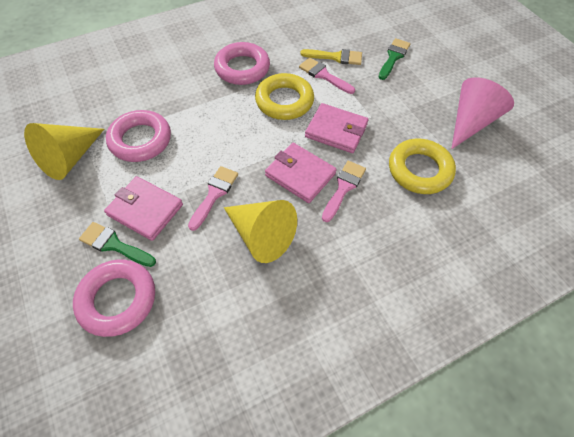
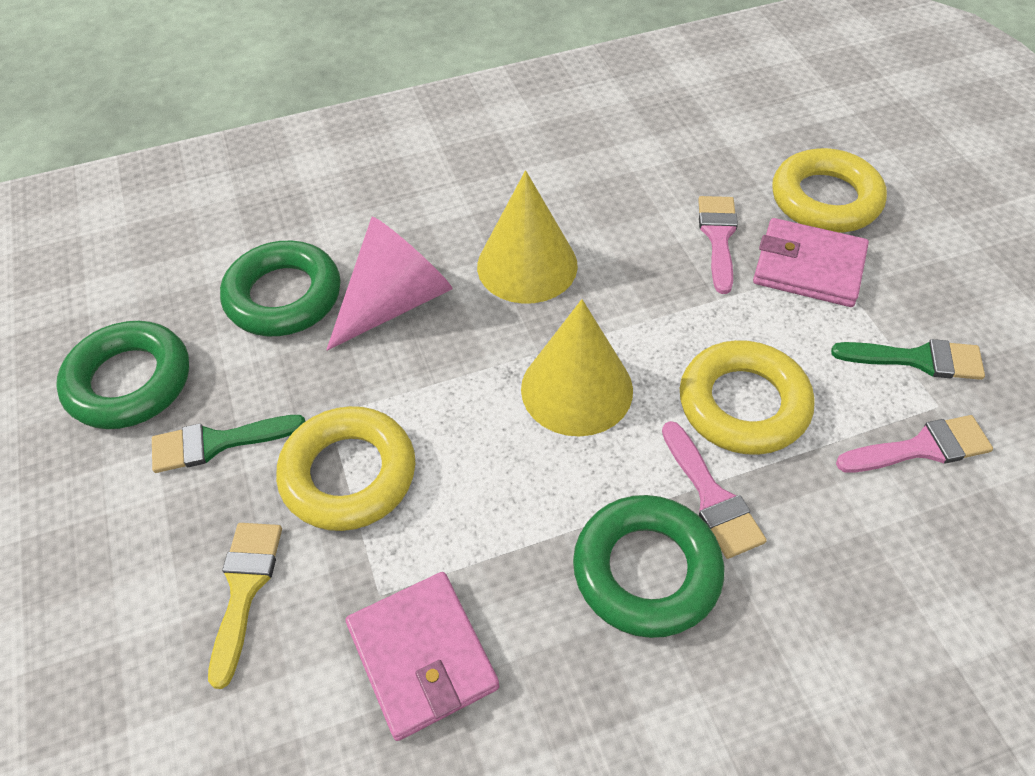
green ring: 0 -> 3
pink ring: 3 -> 0
pink wallet: 3 -> 2
yellow ring: 2 -> 3

